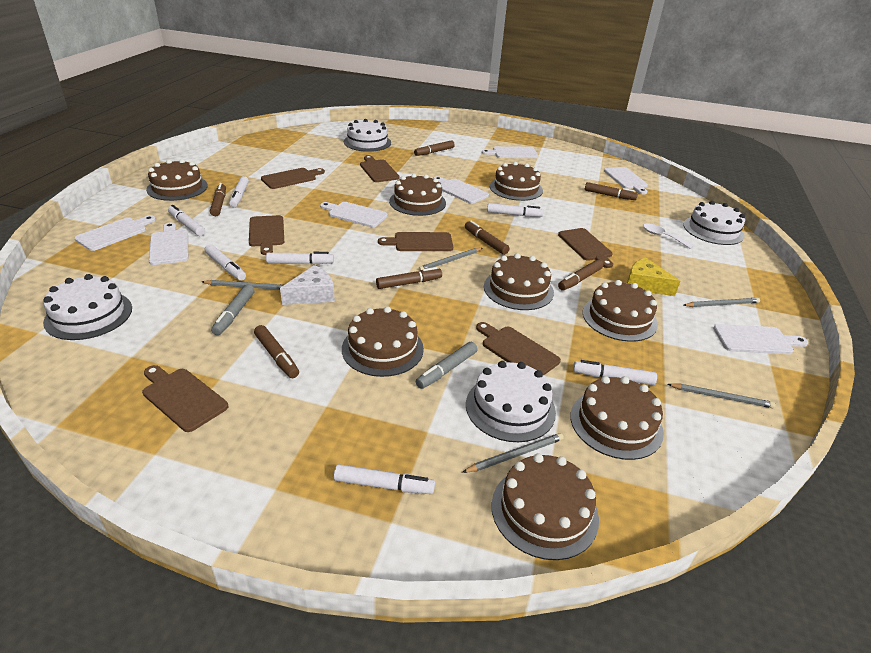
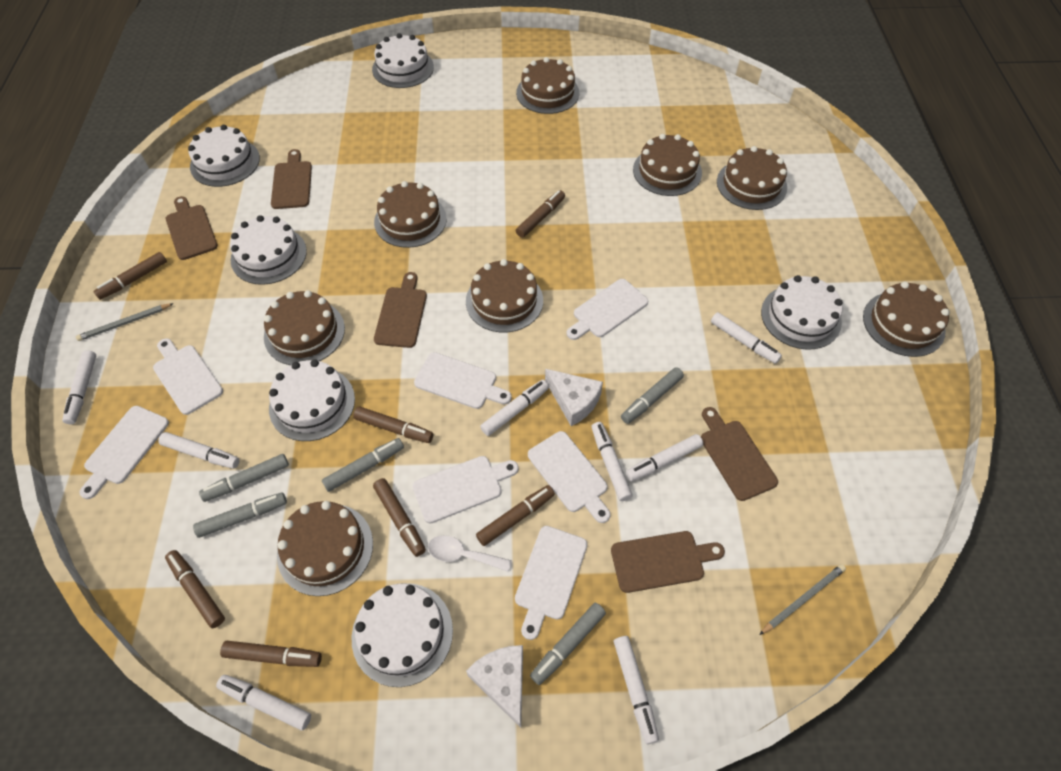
brown cutting board: 7 -> 5
grey marker: 2 -> 5
grey pencil: 5 -> 2
white cake: 4 -> 6
white cheese: 1 -> 2
white marker: 7 -> 8
yellow cheese: 1 -> 0

